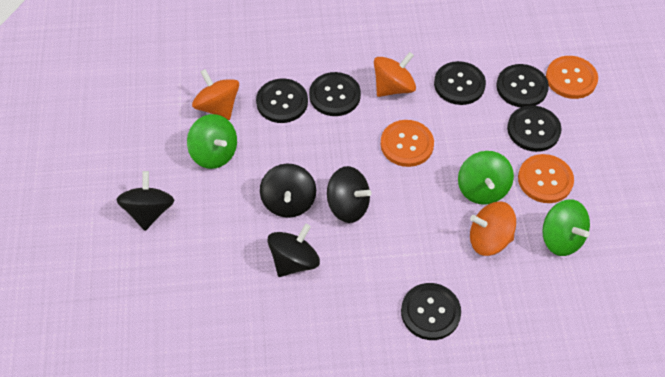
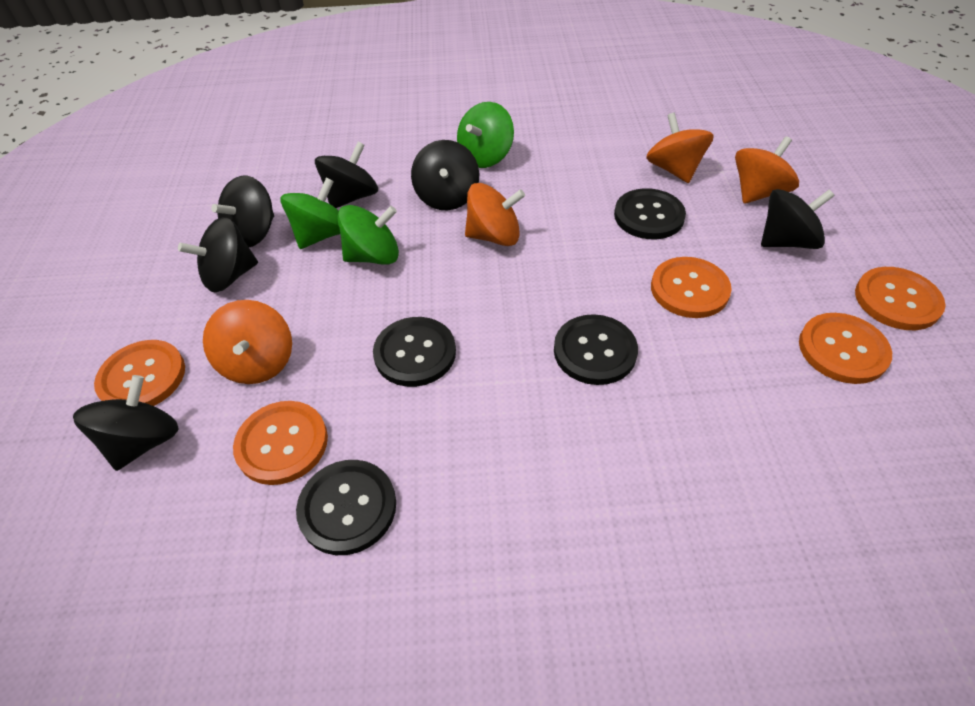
black button: 6 -> 4
black spinning top: 4 -> 6
orange button: 3 -> 5
orange spinning top: 3 -> 4

